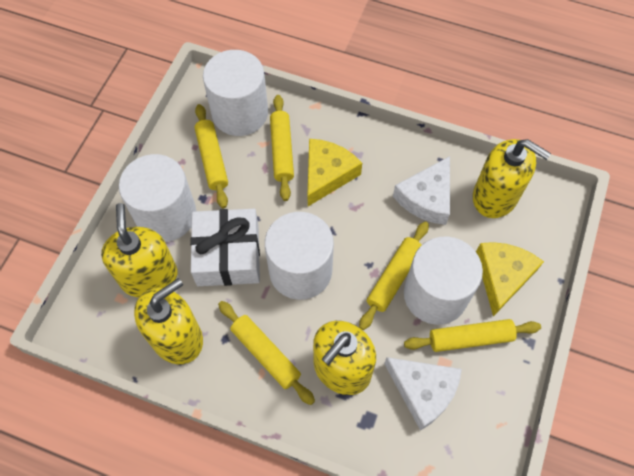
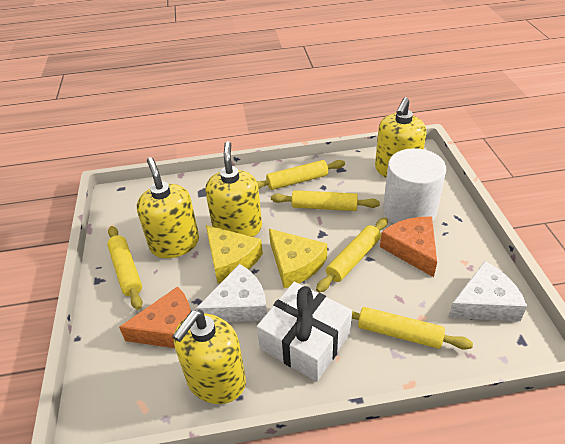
orange cheese: 0 -> 2
white cylinder: 4 -> 1

